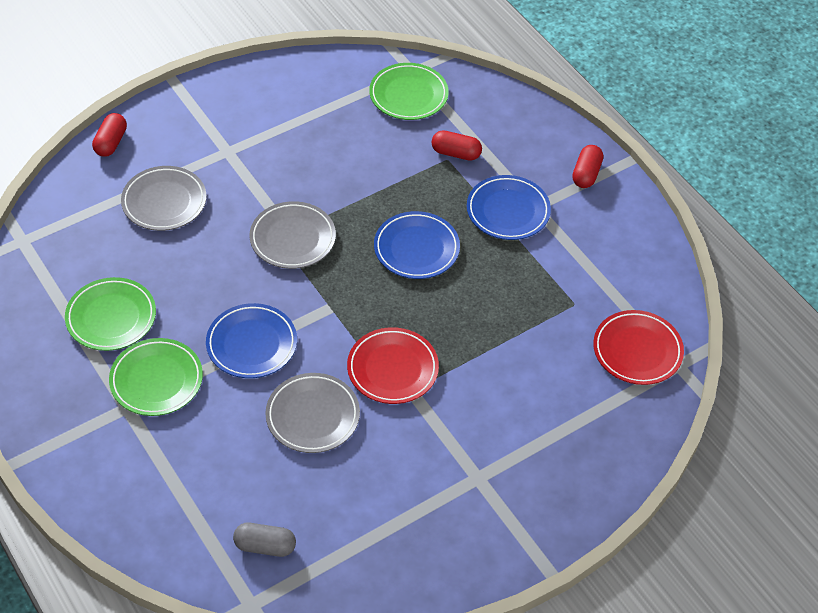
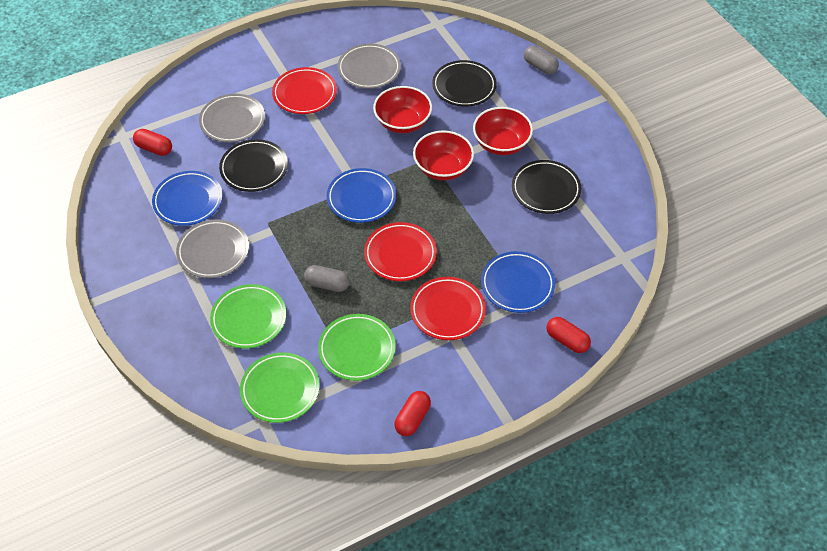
black plate: 0 -> 3
grey capsule: 1 -> 2
red bowl: 0 -> 3
red plate: 2 -> 3

